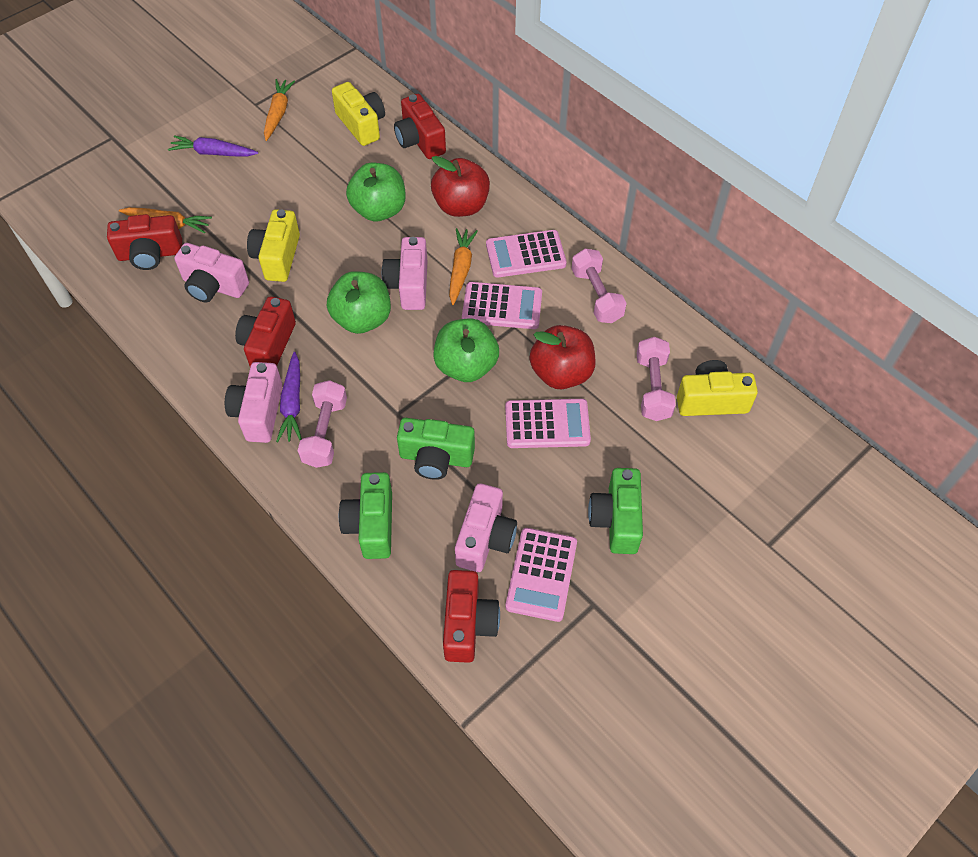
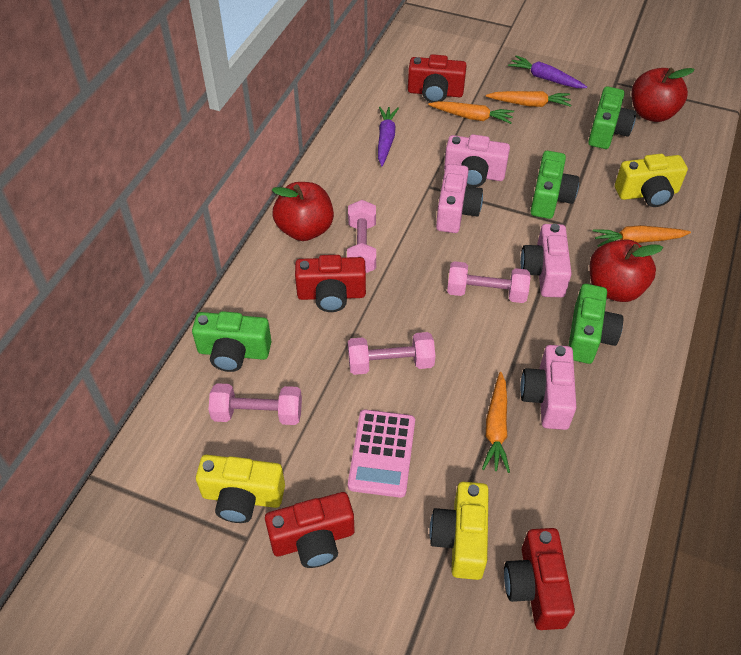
green apple: 3 -> 0
green camera: 3 -> 4
orange carrot: 3 -> 4
pink calculator: 4 -> 1
pink dumbbell: 3 -> 4
red apple: 2 -> 3

